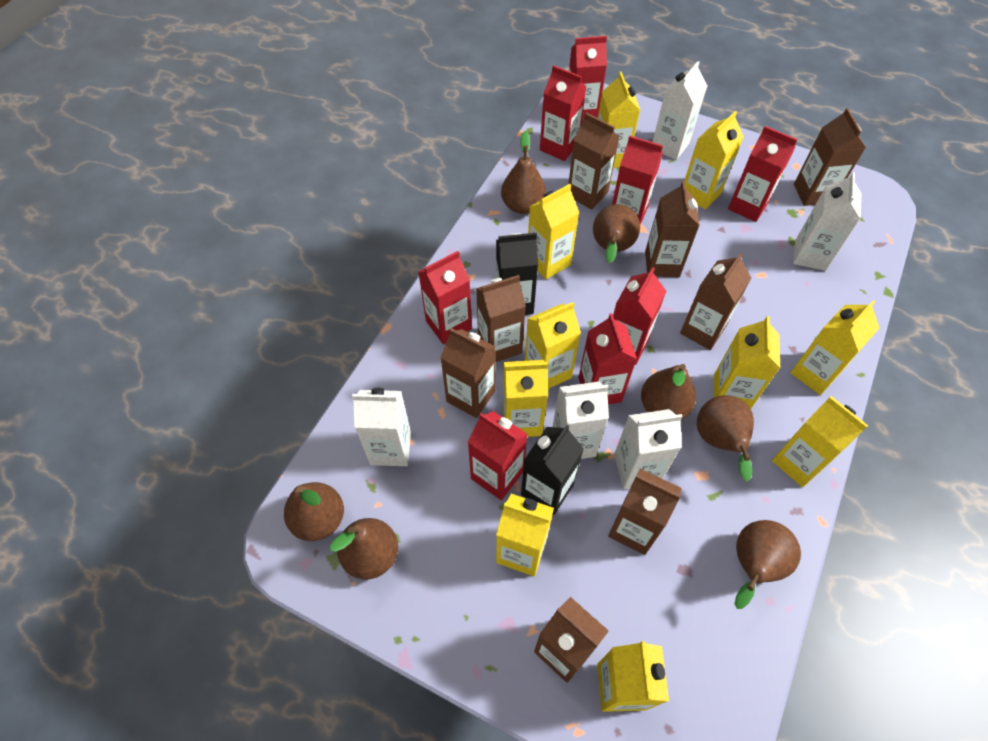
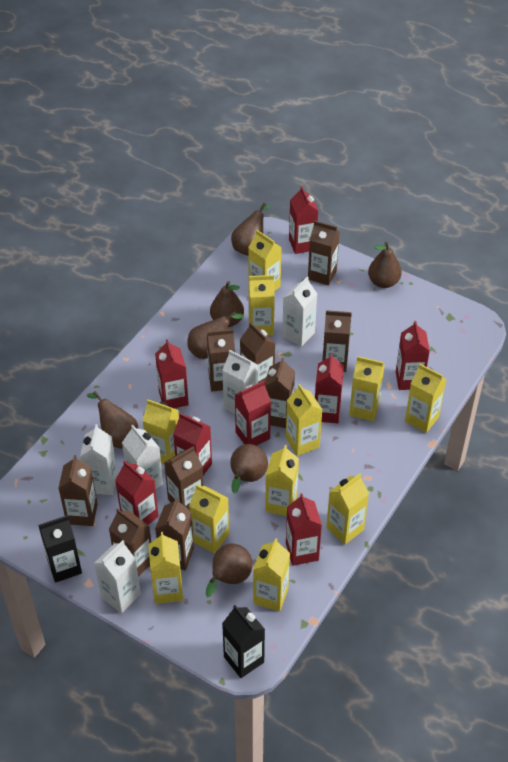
brown carton: 8 -> 9
yellow carton: 10 -> 11

